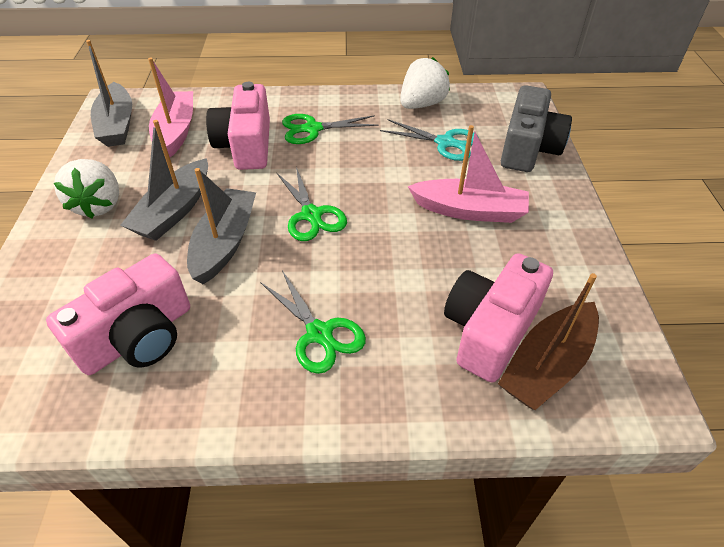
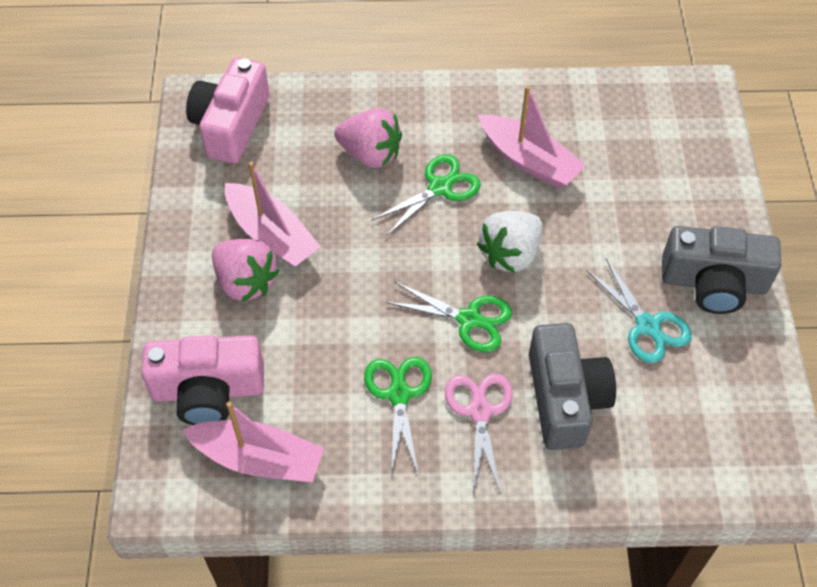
brown boat: 1 -> 0
grey boat: 3 -> 0
grey camera: 1 -> 2
pink boat: 2 -> 3
pink camera: 3 -> 2
pink scissors: 0 -> 1
pink strawberry: 0 -> 2
white strawberry: 2 -> 1

